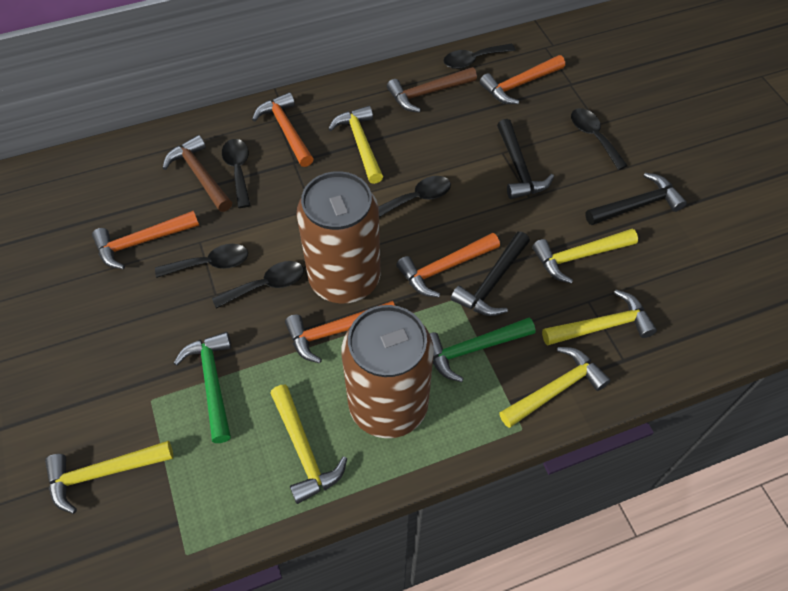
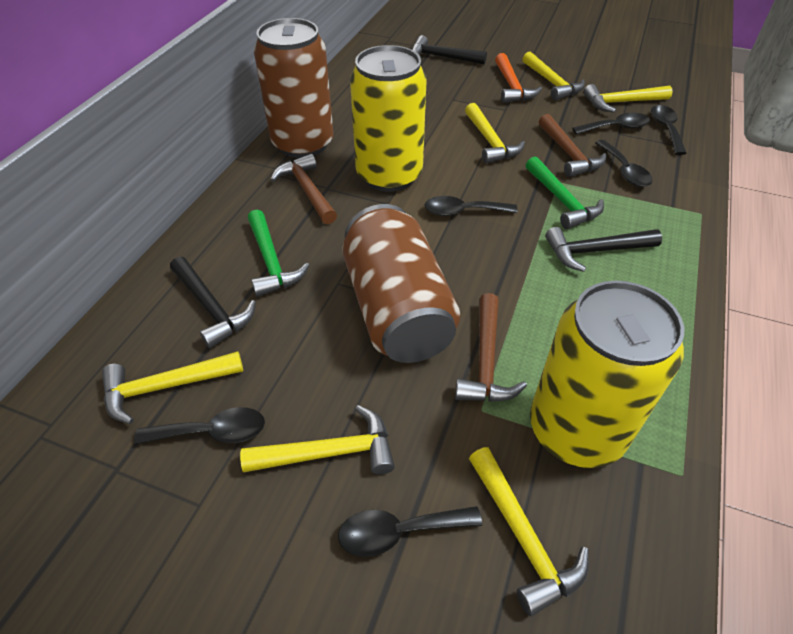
brown hammer: 2 -> 3
orange hammer: 5 -> 1
yellow can: 0 -> 2

